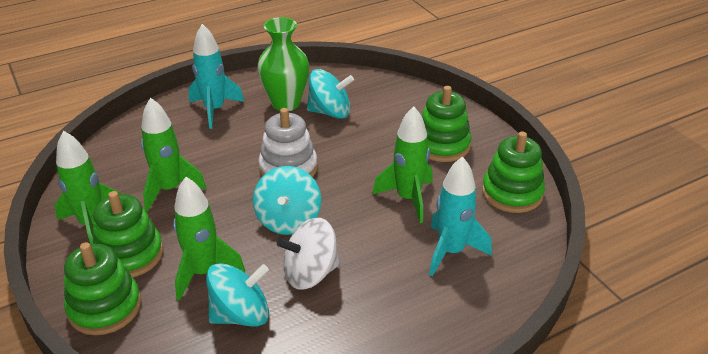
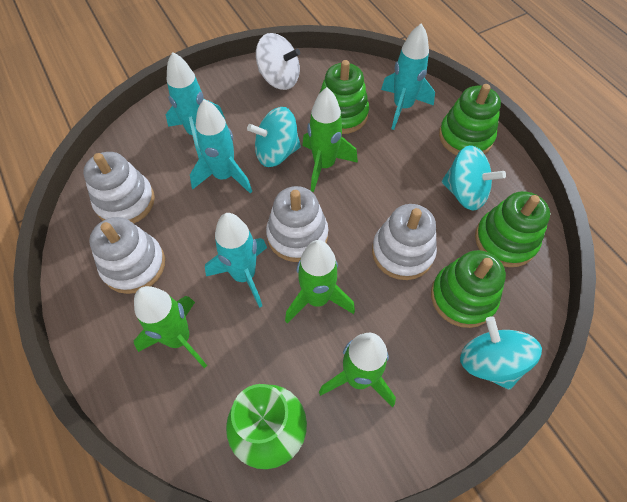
turquoise rocket: 2 -> 4
white stacking toy: 1 -> 4

